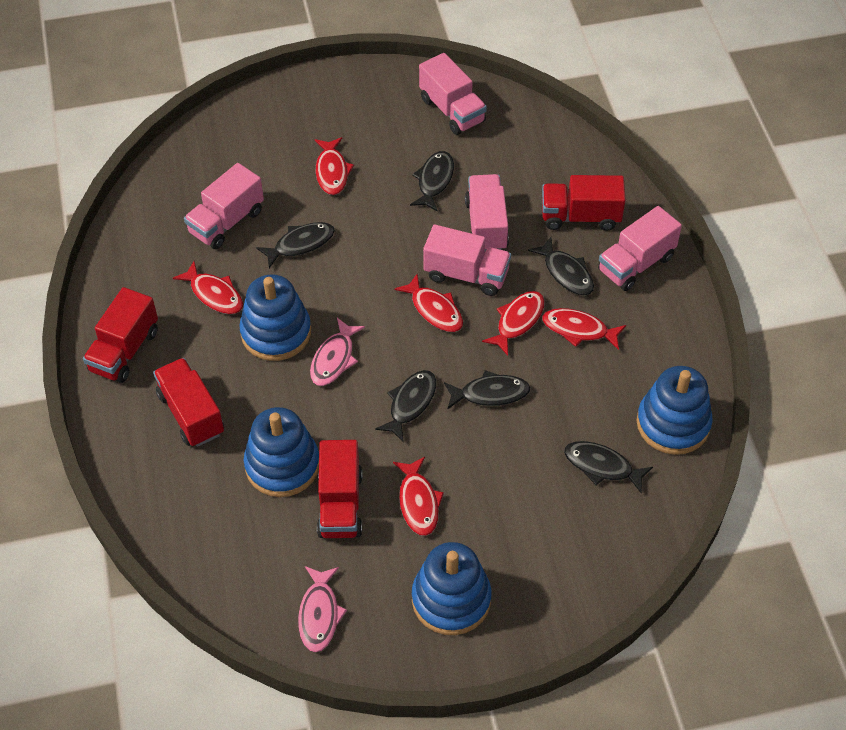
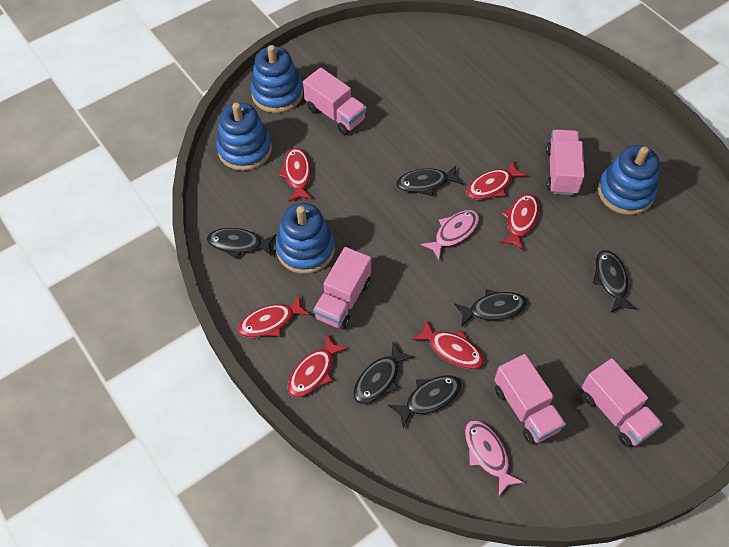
red truck: 4 -> 0

